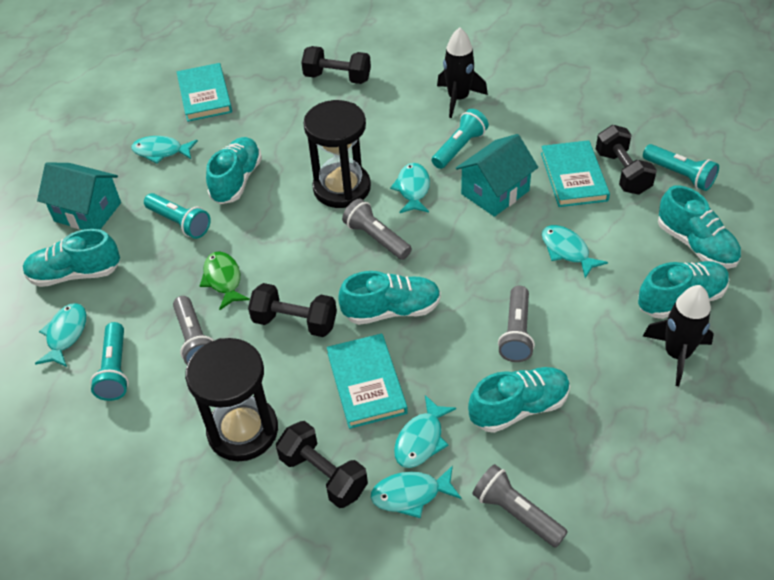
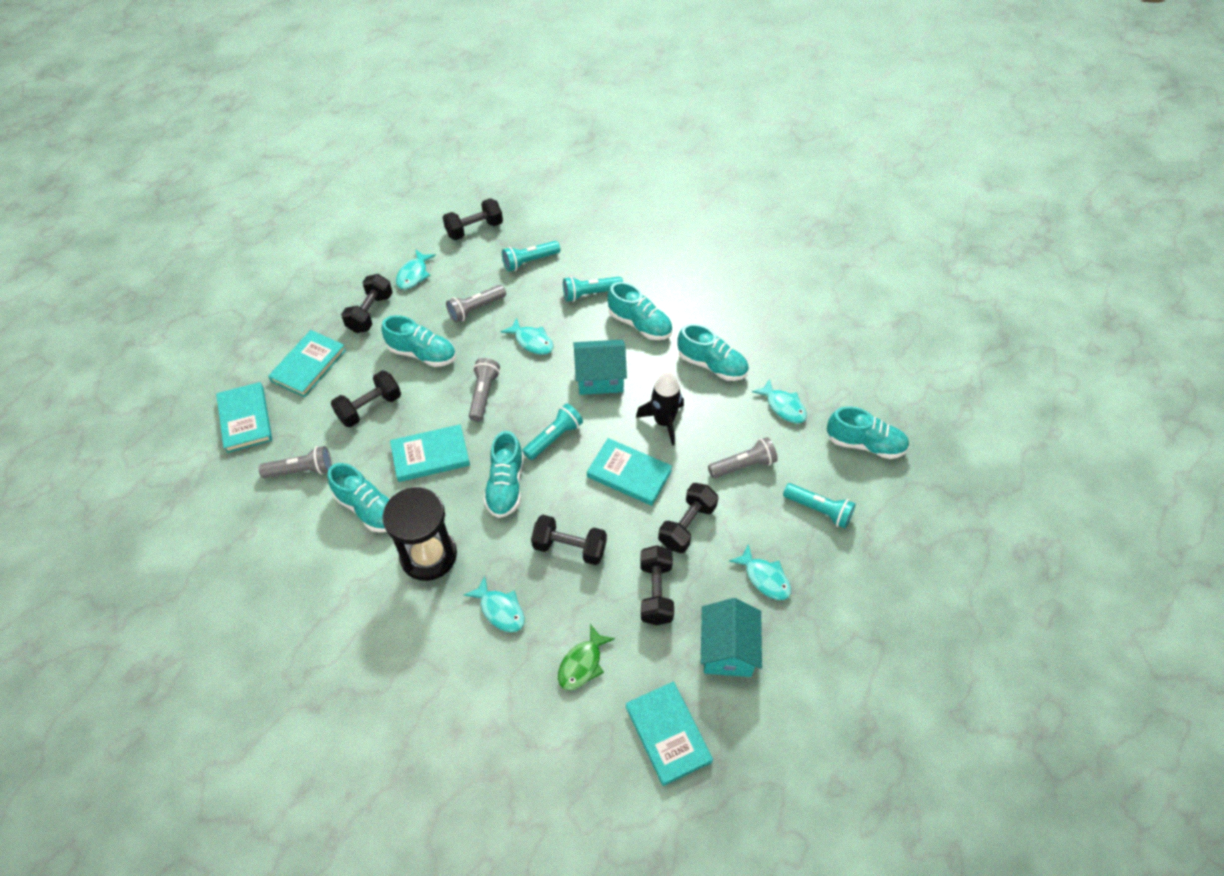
black dumbbell: 4 -> 6
black hourglass: 2 -> 1
black rocket: 2 -> 1
turquoise book: 3 -> 5
turquoise fish: 6 -> 5

